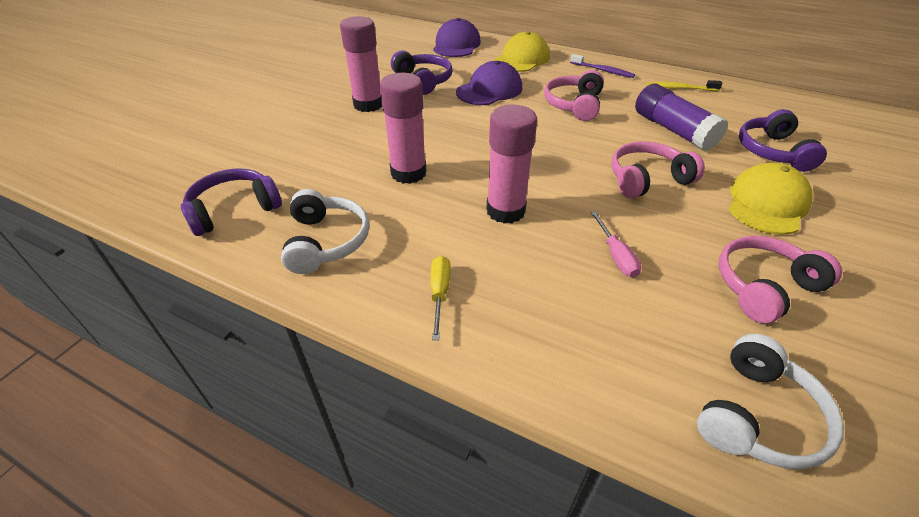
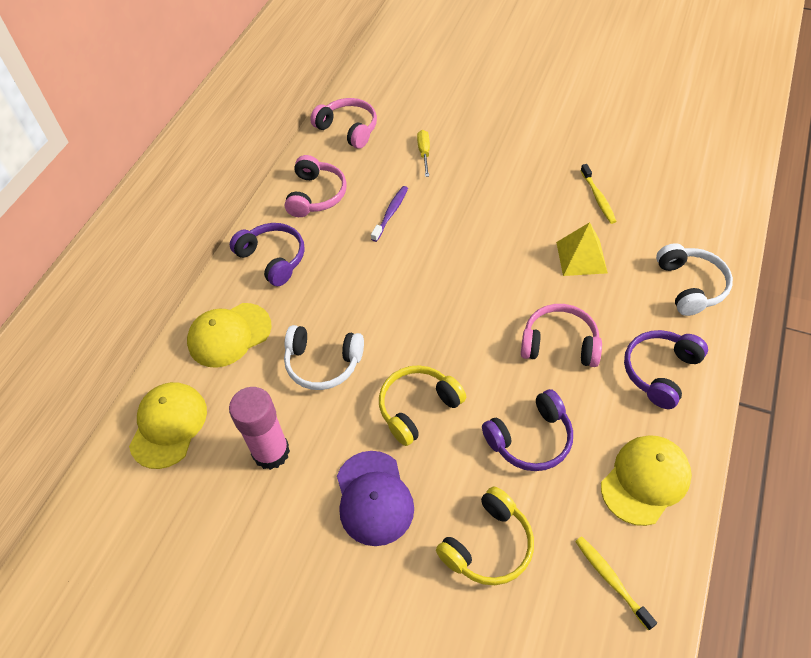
pink glue stick: 3 -> 1
pink screwdriver: 1 -> 0
purple cap: 2 -> 1
purple glue stick: 1 -> 0
yellow cap: 2 -> 3
yellow headphones: 0 -> 2
yellow pyramid: 0 -> 1
yellow toothbrush: 1 -> 2

